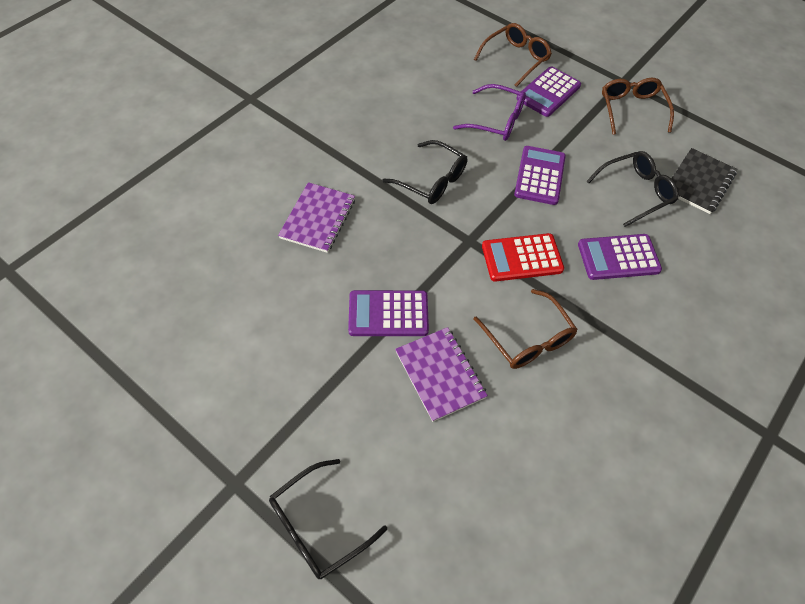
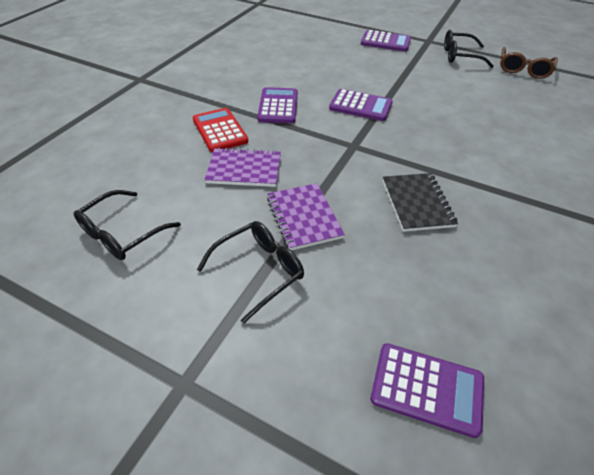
brown glasses: 3 -> 1
purple glasses: 1 -> 0

